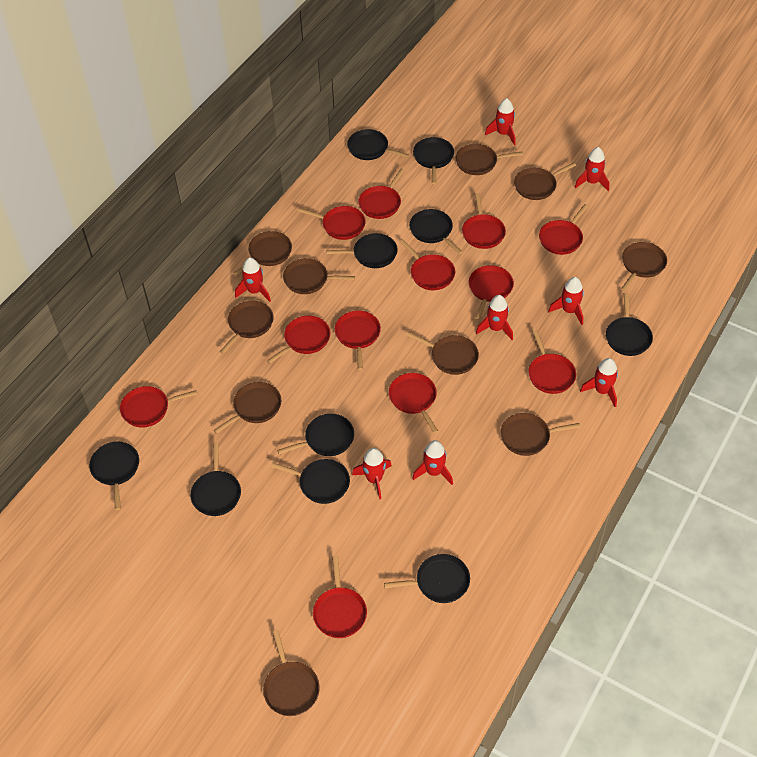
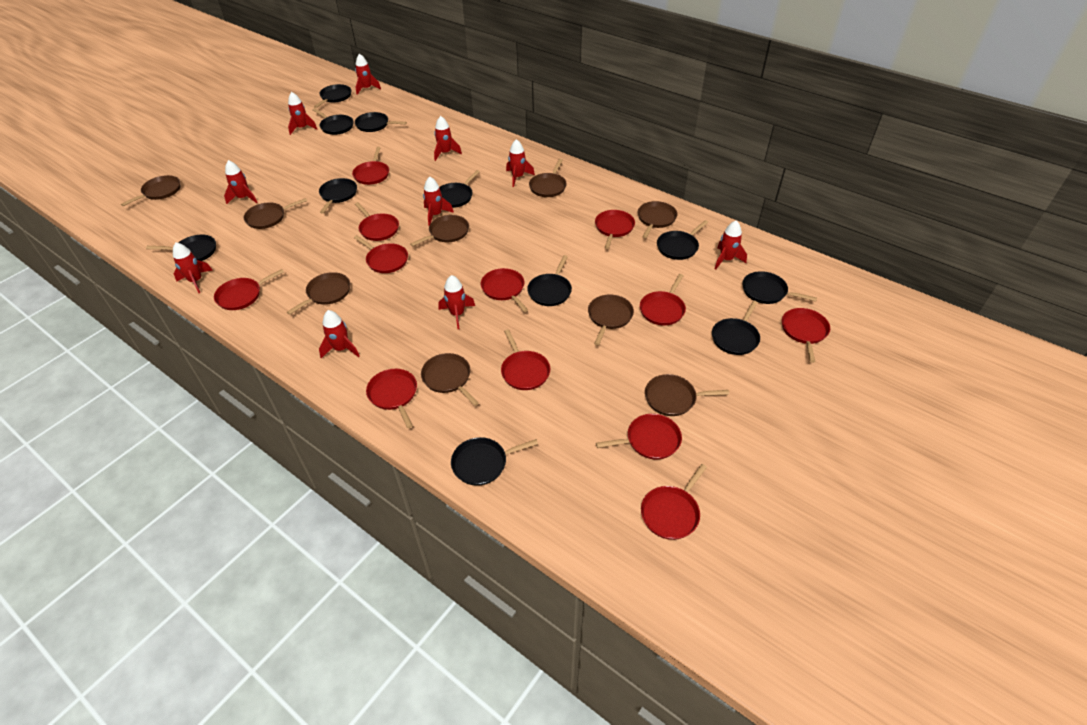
black pan: 10 -> 11
brown pan: 10 -> 9
red rocket: 8 -> 10

